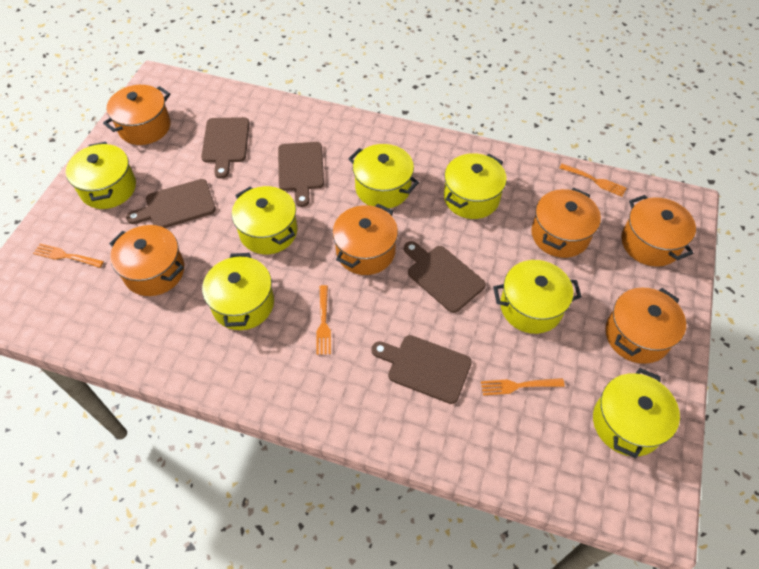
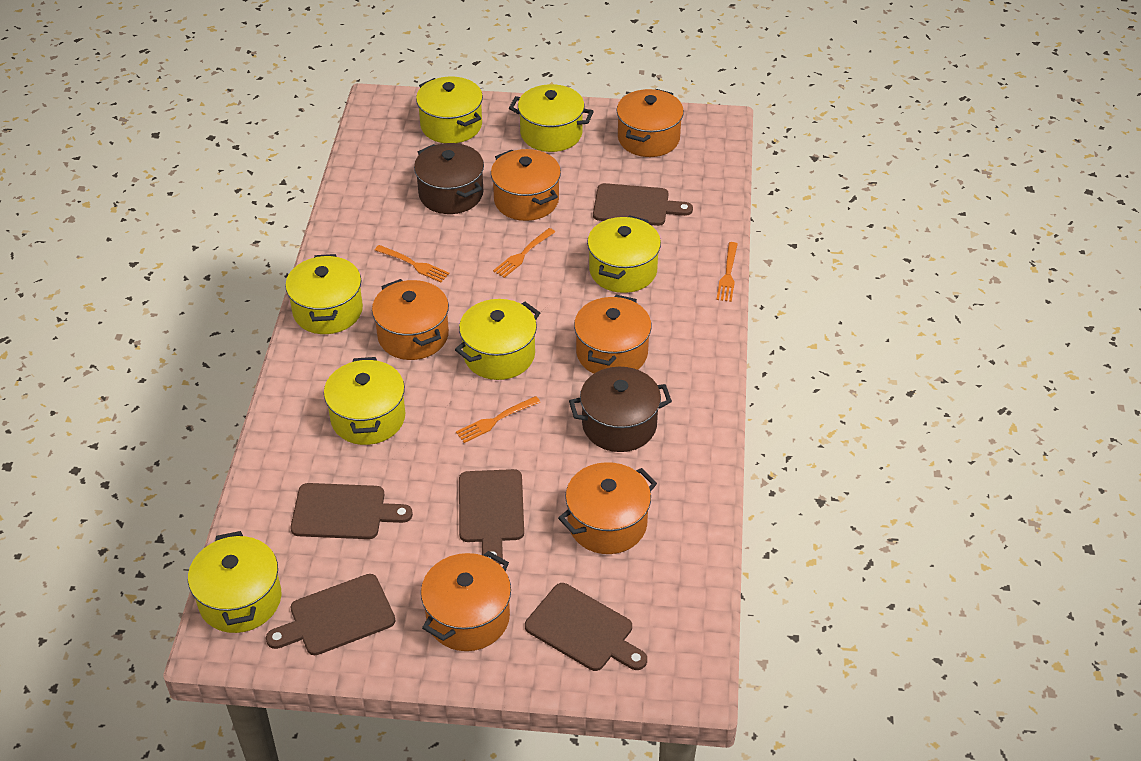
brown pot: 0 -> 2

